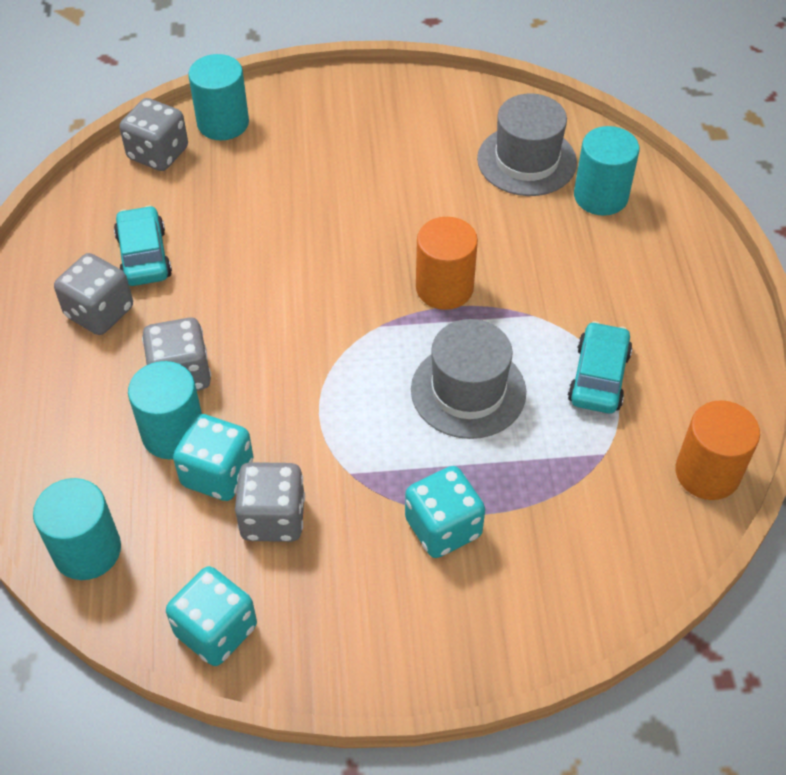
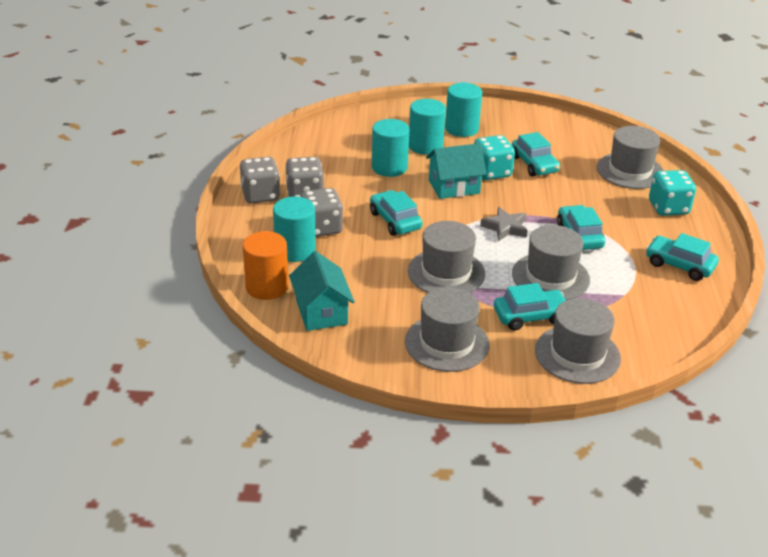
grey dice: 4 -> 3
grey hat: 2 -> 5
grey star: 0 -> 1
orange cylinder: 2 -> 1
turquoise car: 2 -> 5
turquoise dice: 3 -> 2
turquoise house: 0 -> 2

